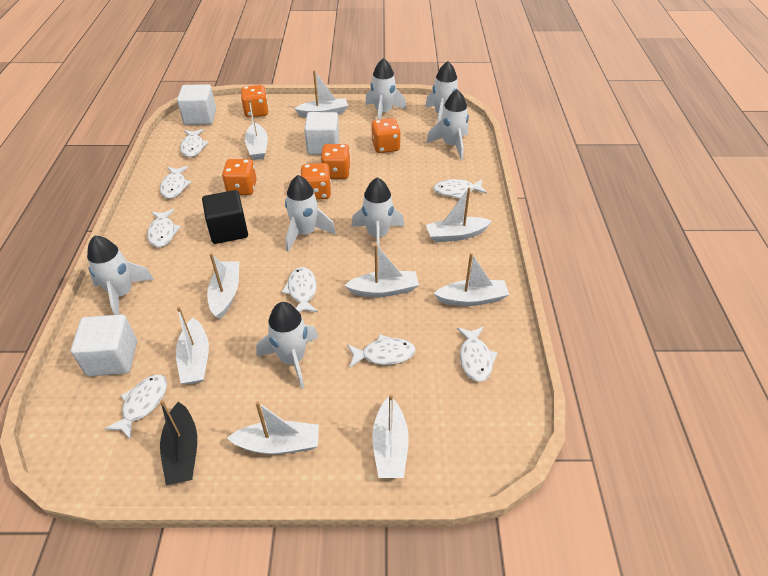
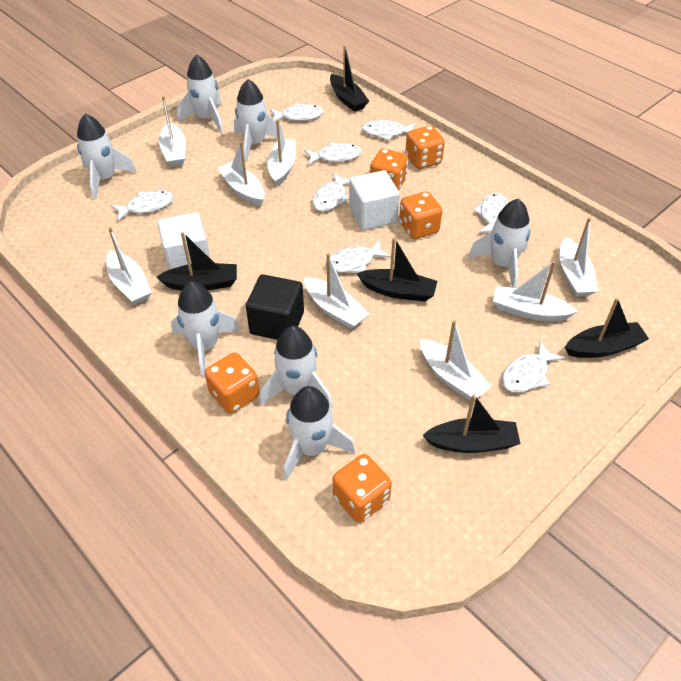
black boat: 1 -> 5
white boat: 9 -> 8
white cube: 3 -> 2

